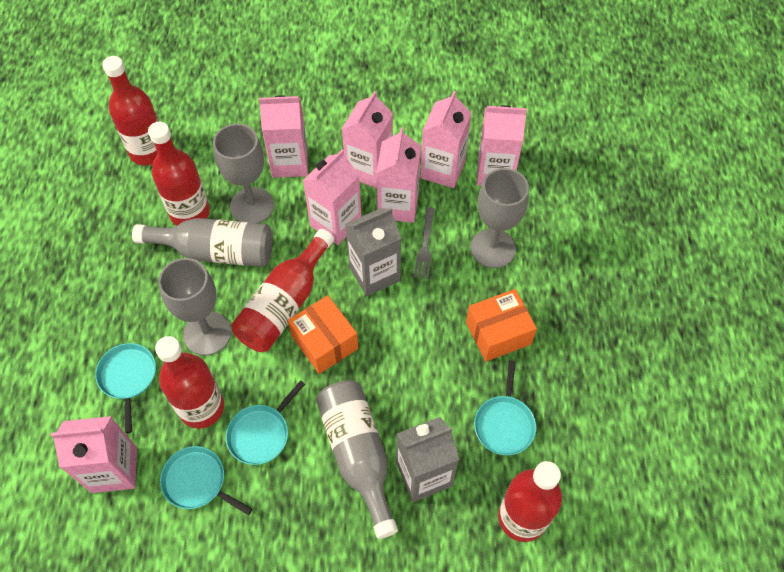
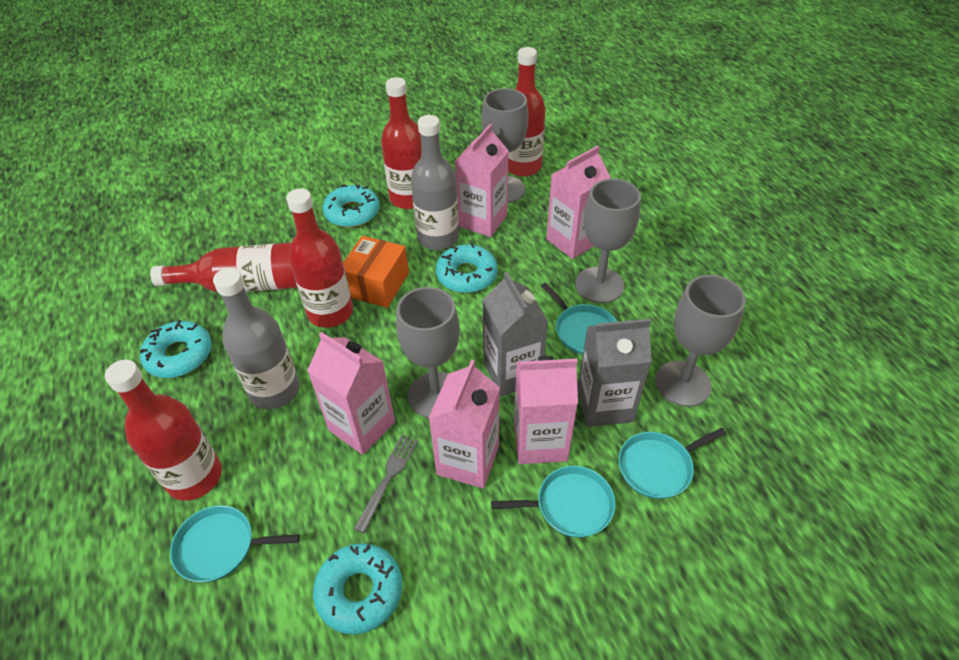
grey goblet: 3 -> 4
orange box: 2 -> 1
pink carton: 7 -> 5
turquoise donut: 0 -> 4

